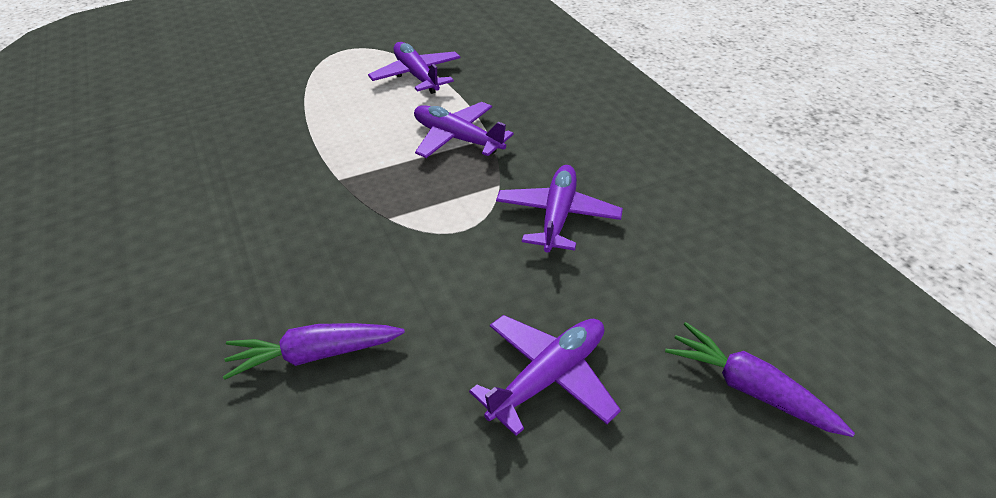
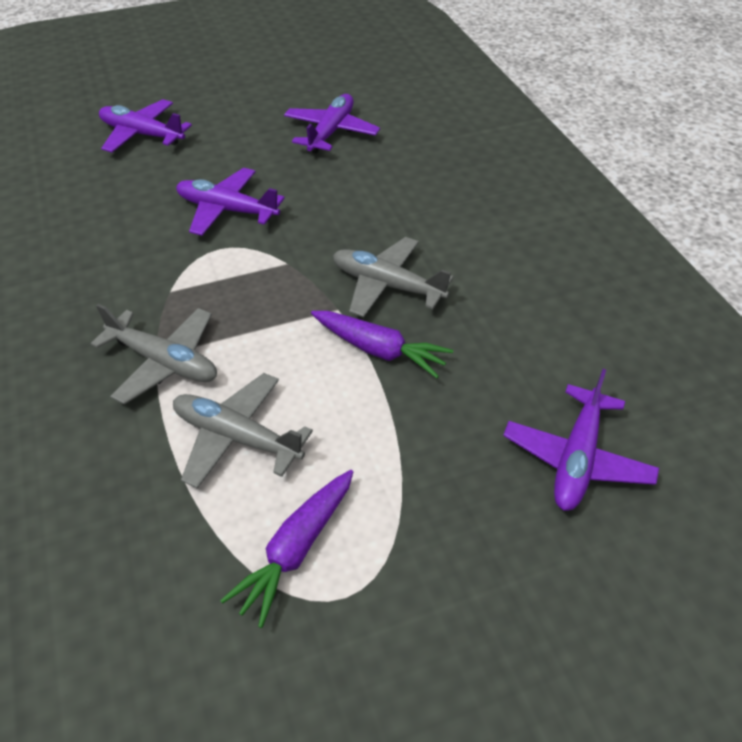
grey plane: 0 -> 3

